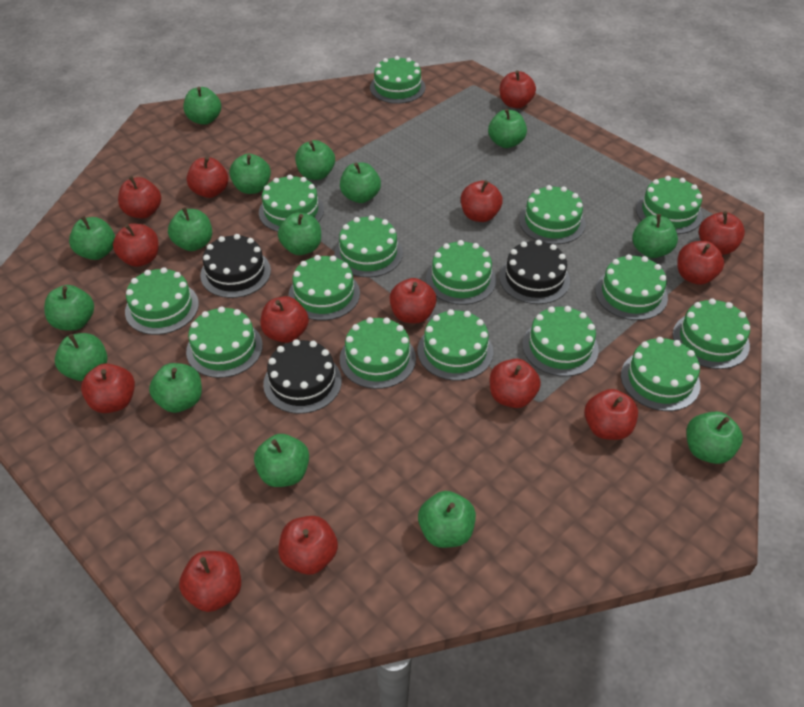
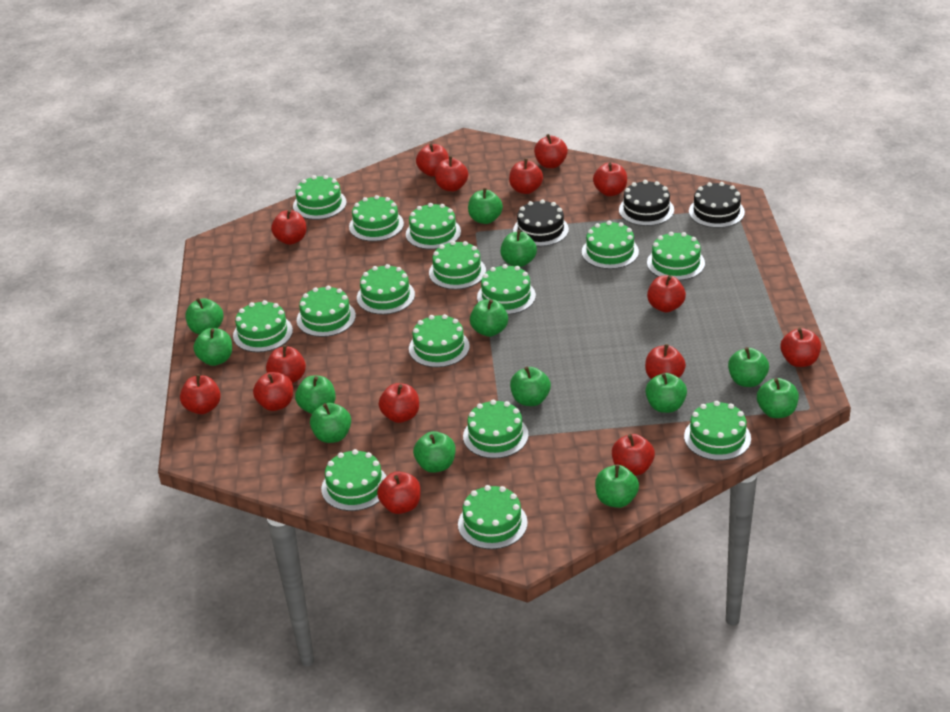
green apple: 15 -> 13
red apple: 14 -> 15

